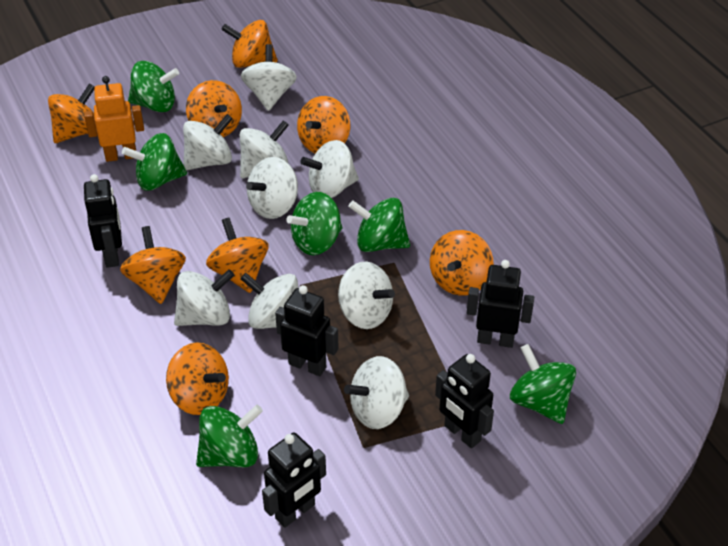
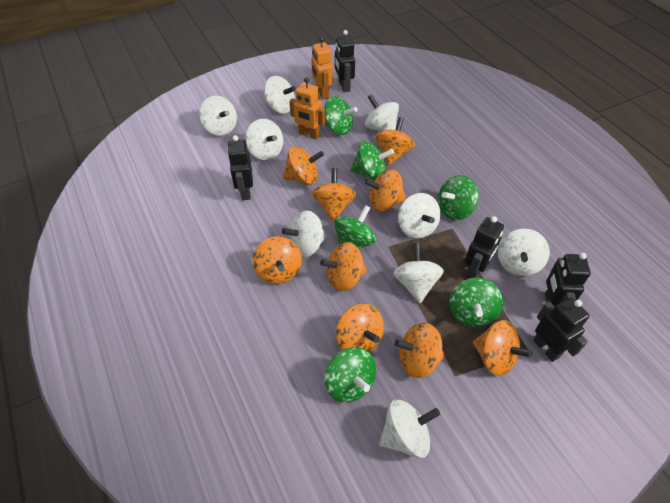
orange robot: 1 -> 2
orange spinning top: 8 -> 9

